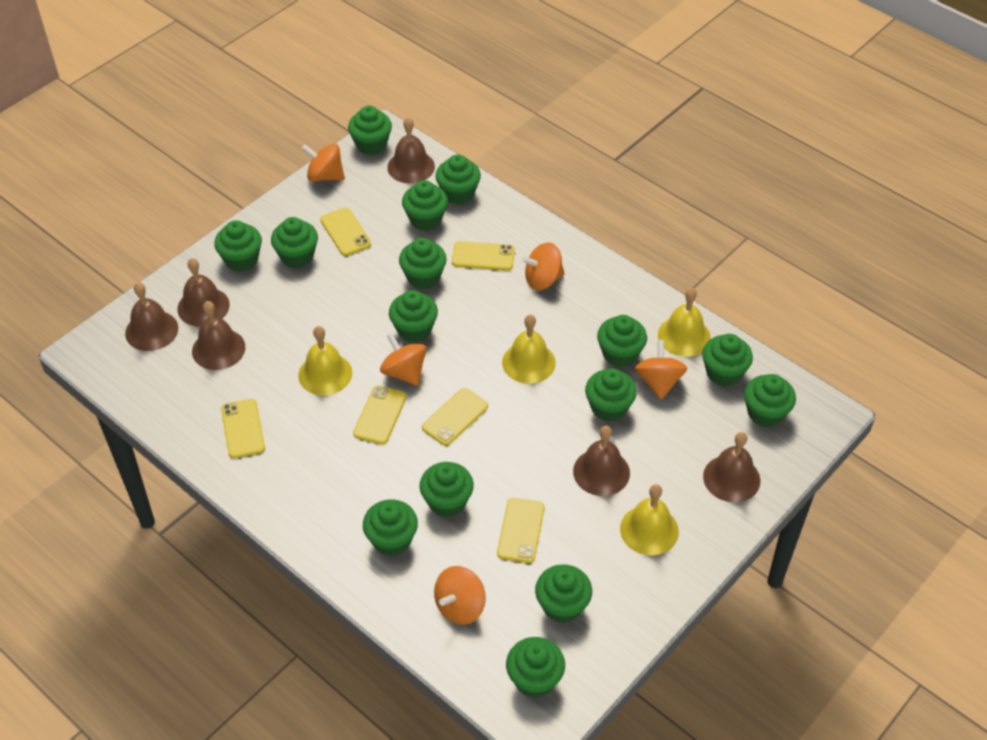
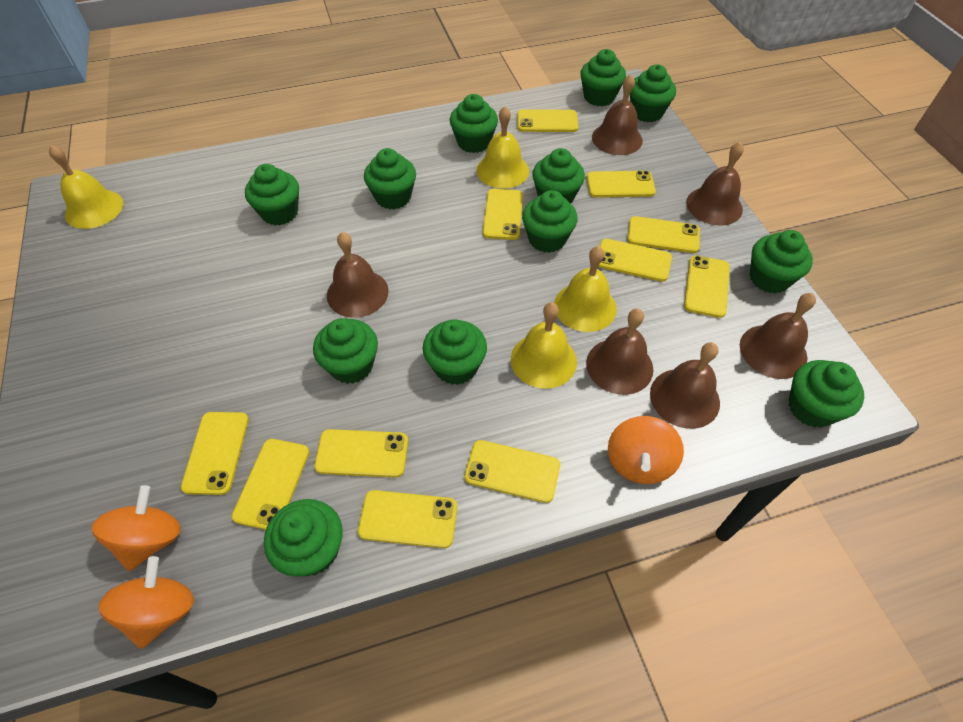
green cupcake: 15 -> 12
orange spinning top: 5 -> 3
yellow phone: 6 -> 11

